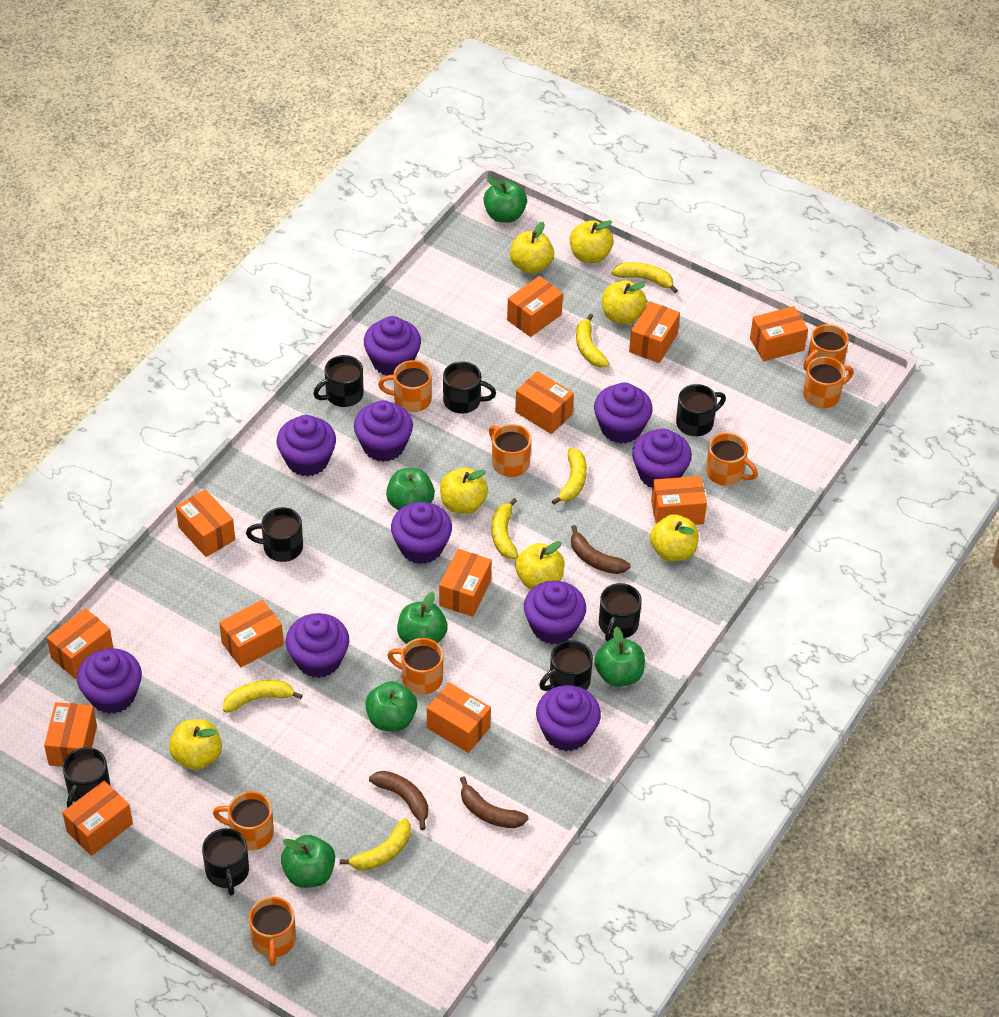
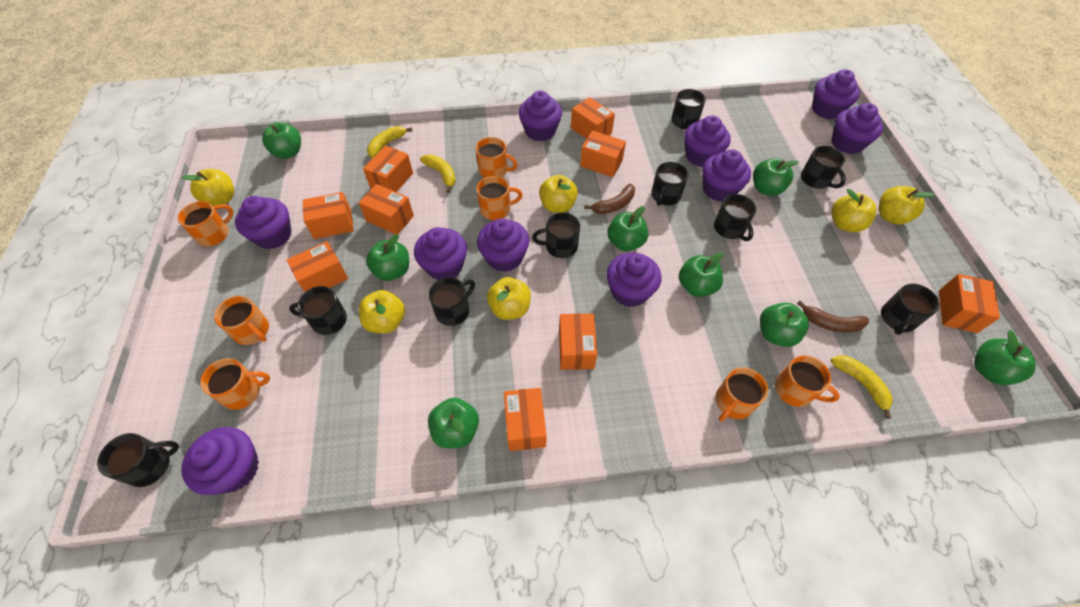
black mug: 8 -> 9
brown banana: 3 -> 2
green apple: 6 -> 8
orange box: 12 -> 9
orange mug: 8 -> 7
yellow apple: 7 -> 6
yellow banana: 6 -> 3

